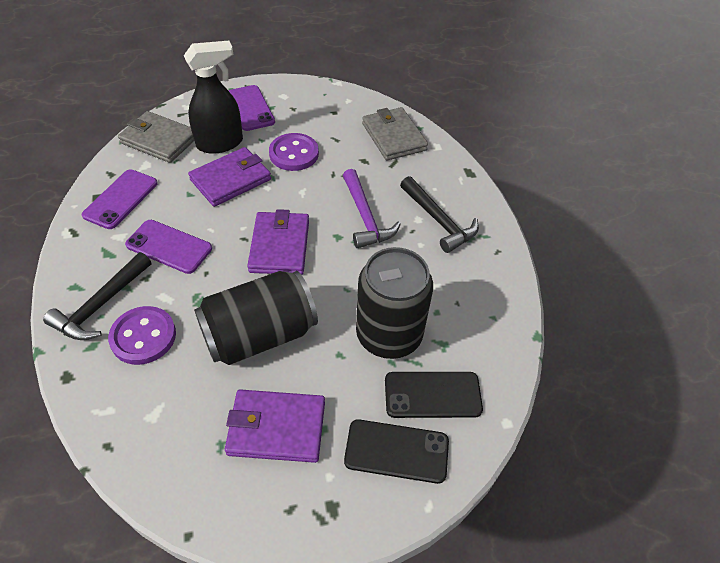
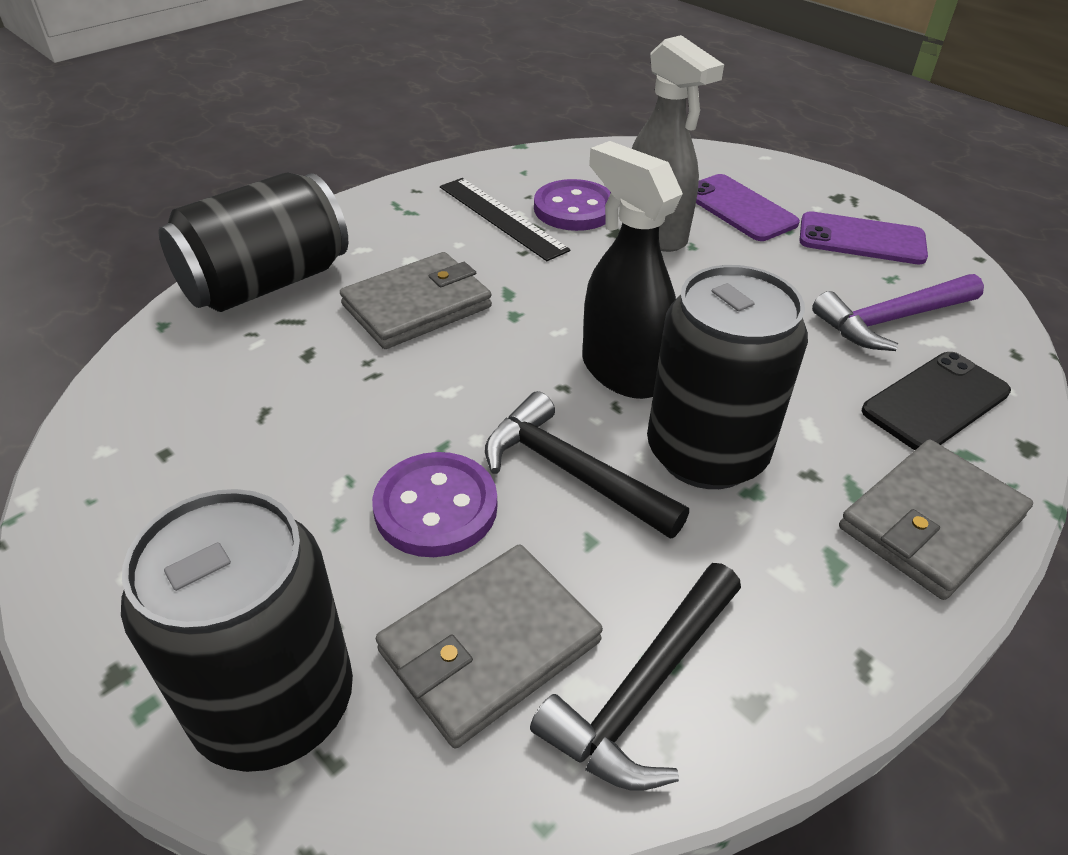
black can: 2 -> 3
black phone: 2 -> 1
black ruler: 0 -> 1
grey spray bottle: 0 -> 1
grey wallet: 2 -> 3
purple phone: 3 -> 2
purple wallet: 3 -> 0

